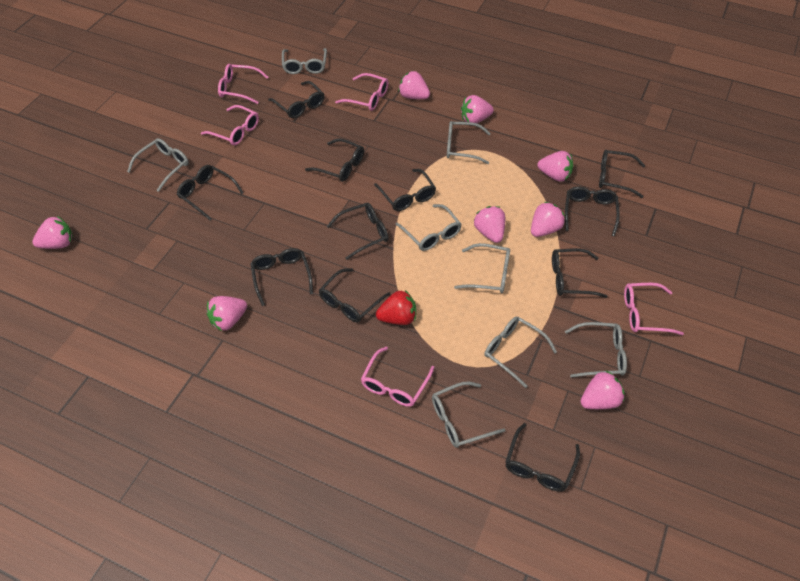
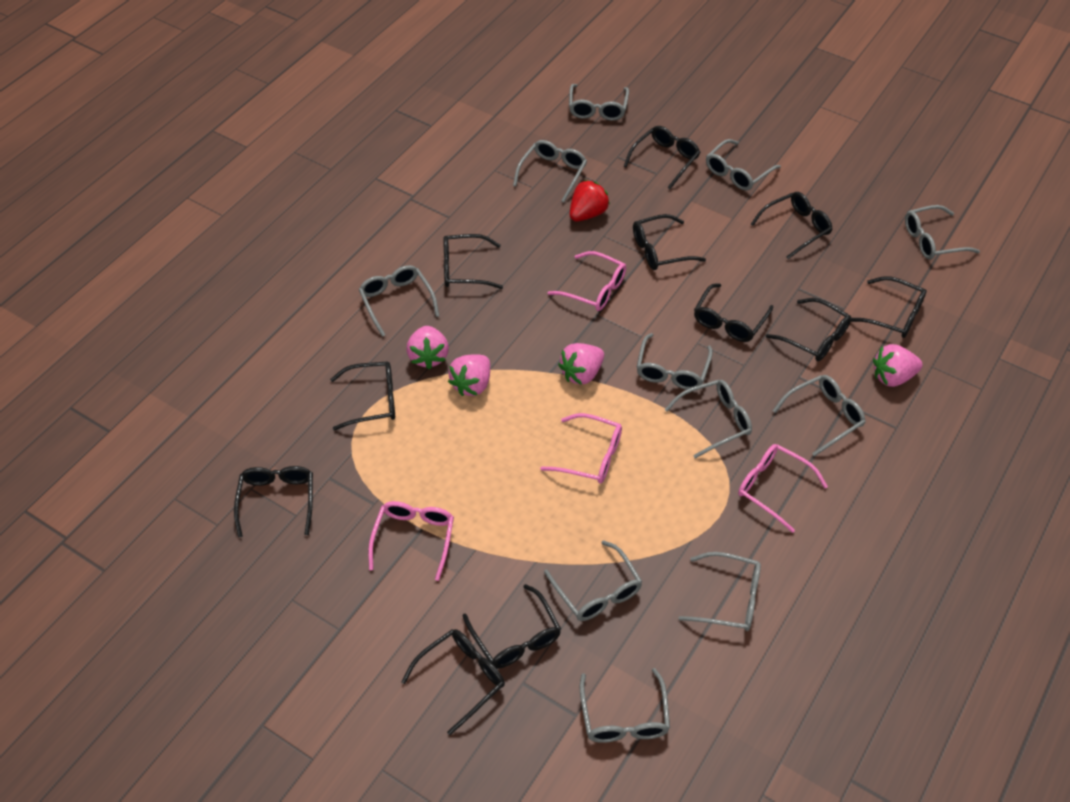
grey glasses: 8 -> 11
pink glasses: 5 -> 4
pink strawberry: 8 -> 4

